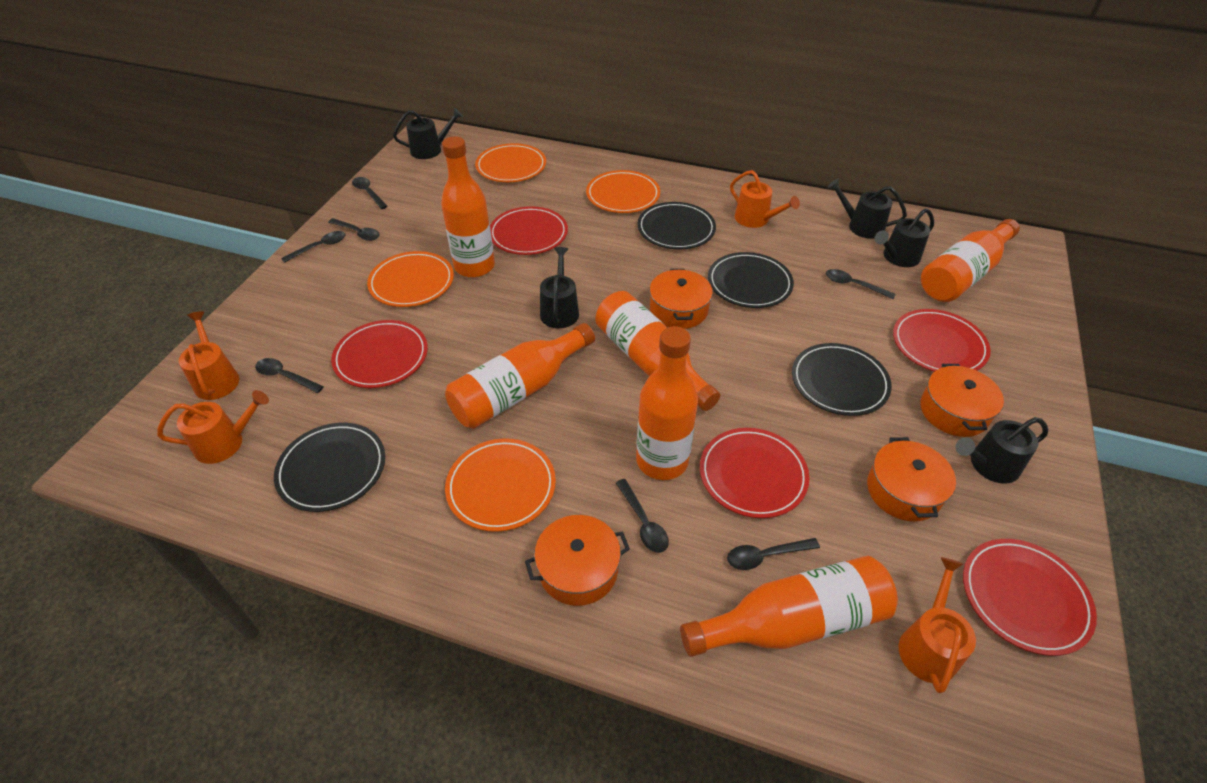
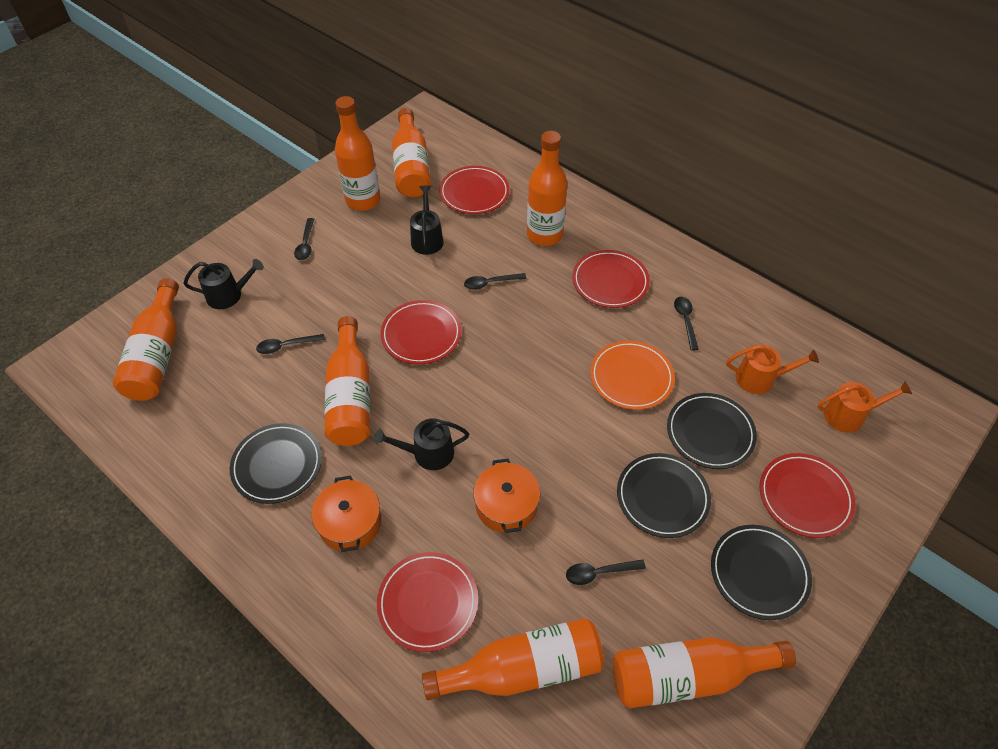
black spoon: 7 -> 5
black watering can: 5 -> 3
orange bottle: 6 -> 7
orange plate: 4 -> 1
orange pot: 4 -> 2
orange watering can: 4 -> 2

